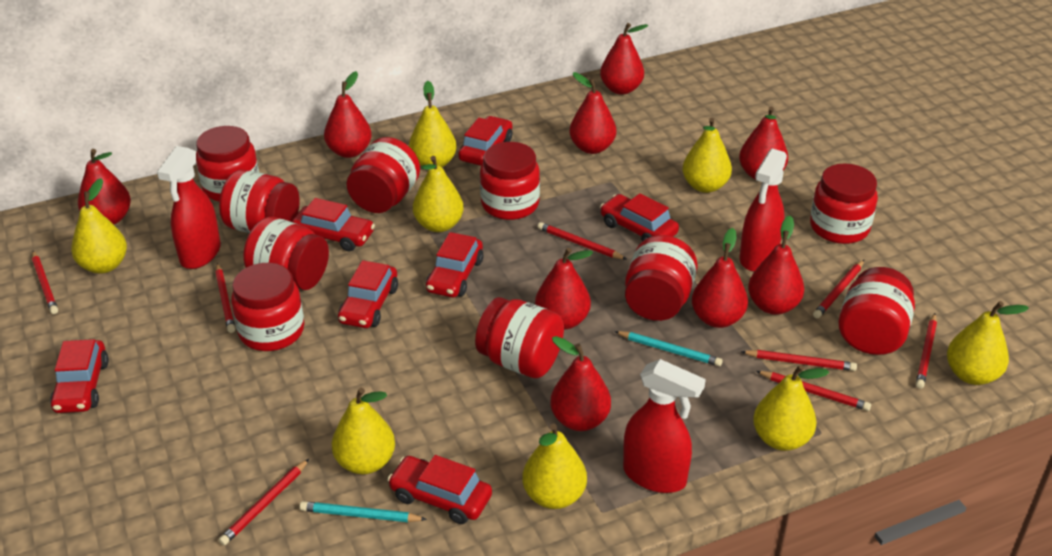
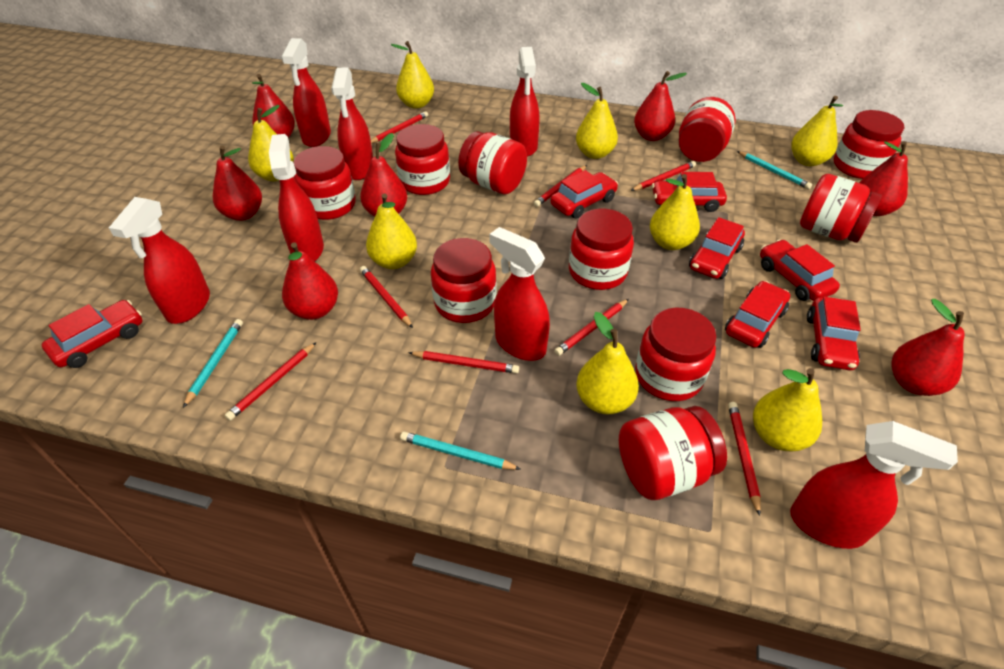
red pear: 9 -> 7
red spray bottle: 3 -> 7
turquoise pencil: 2 -> 3

